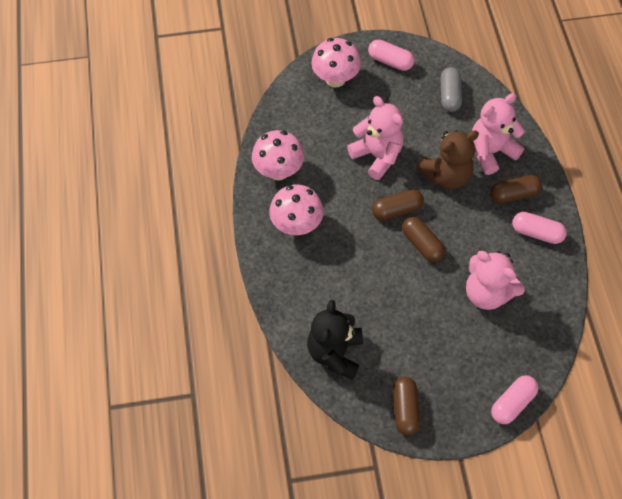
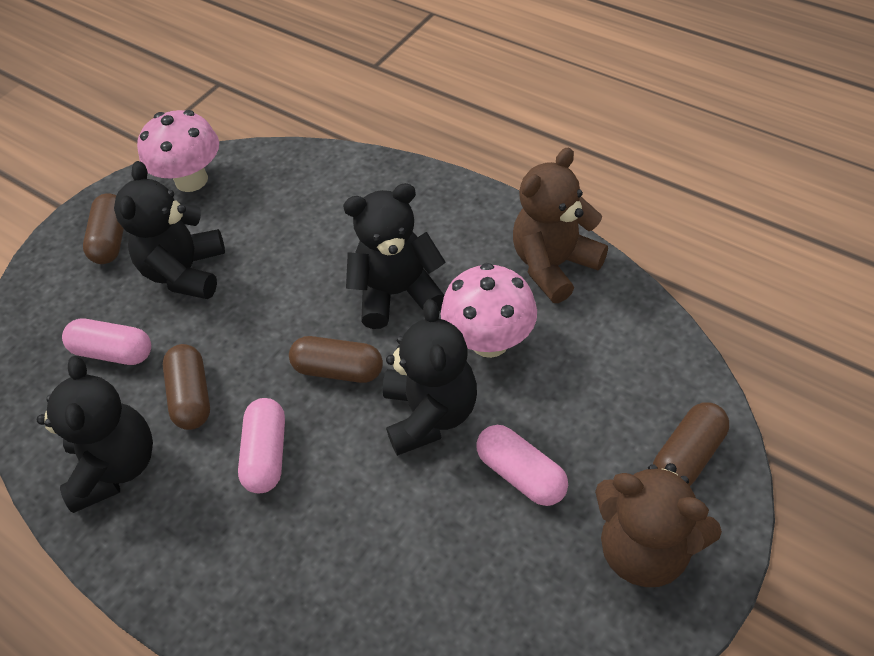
black teddy bear: 1 -> 4
brown teddy bear: 1 -> 2
grey capsule: 1 -> 0
pink mushroom: 3 -> 2
pink teddy bear: 3 -> 0

